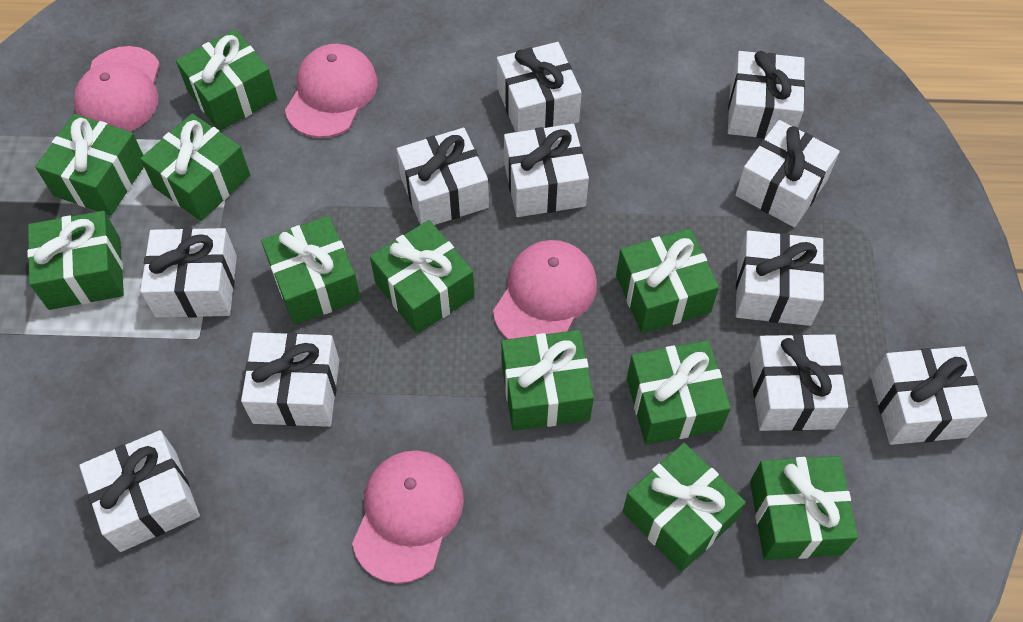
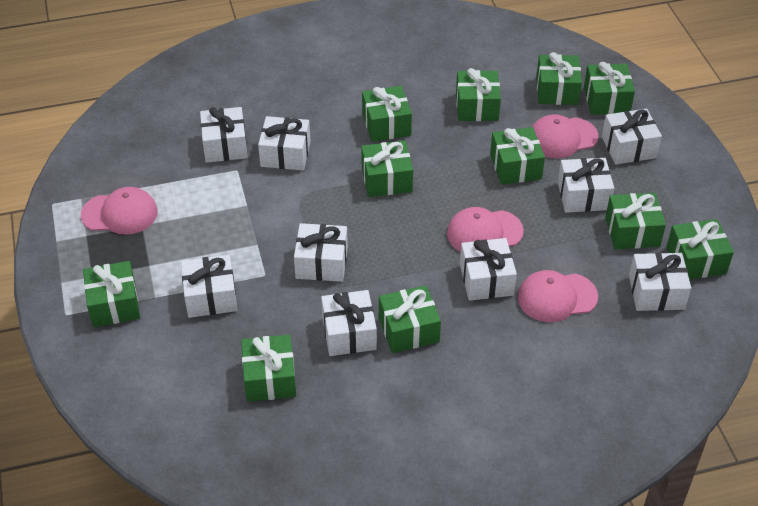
white gift: 11 -> 9

